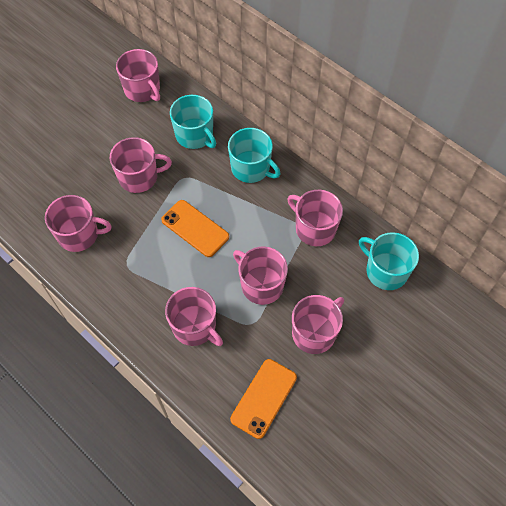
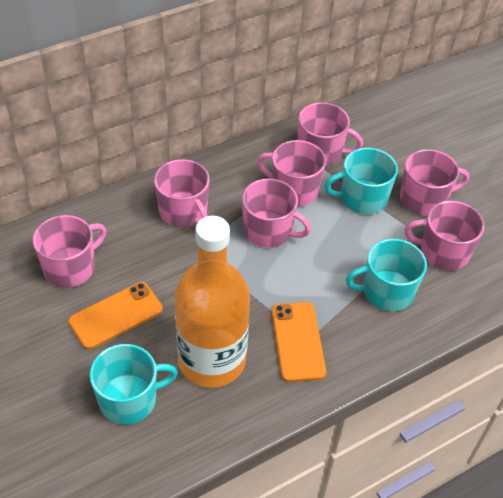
orange bottle: 0 -> 1

